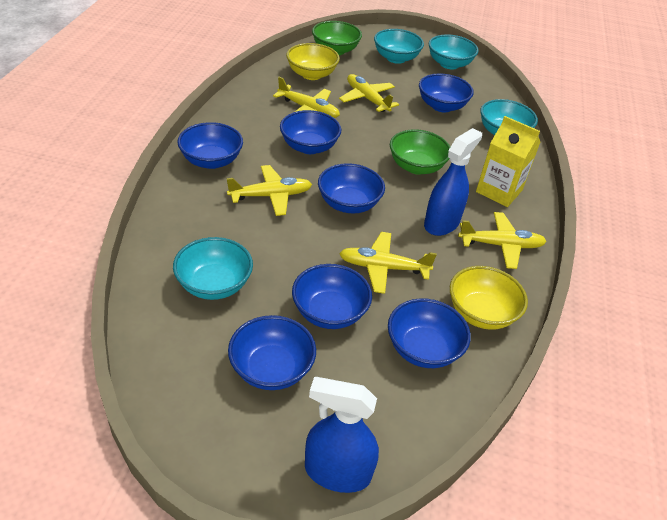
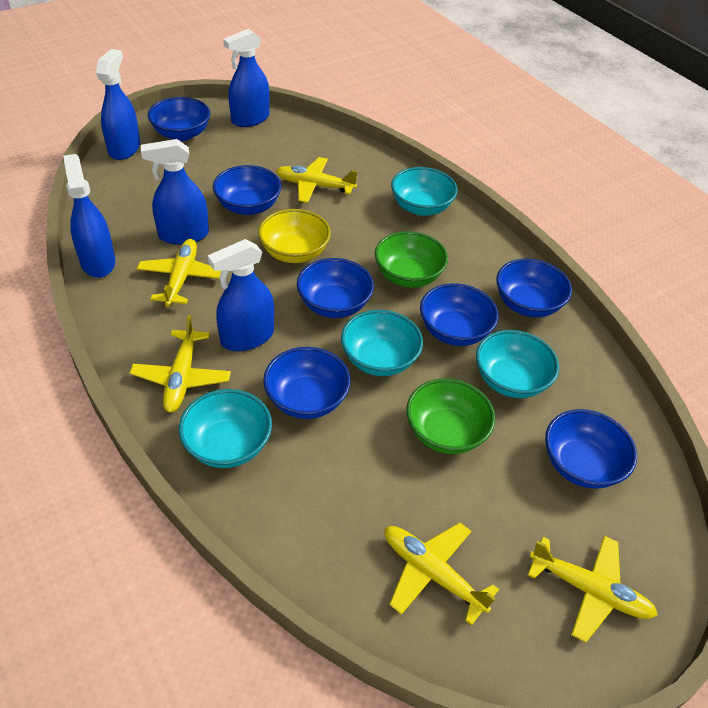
blue spray bottle: 2 -> 5
yellow bowl: 2 -> 1
yellow carton: 1 -> 0

